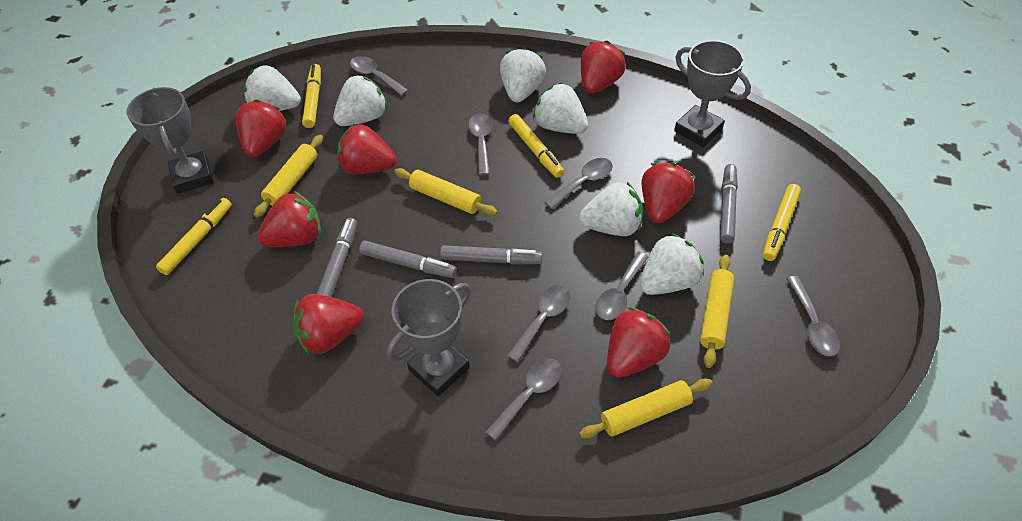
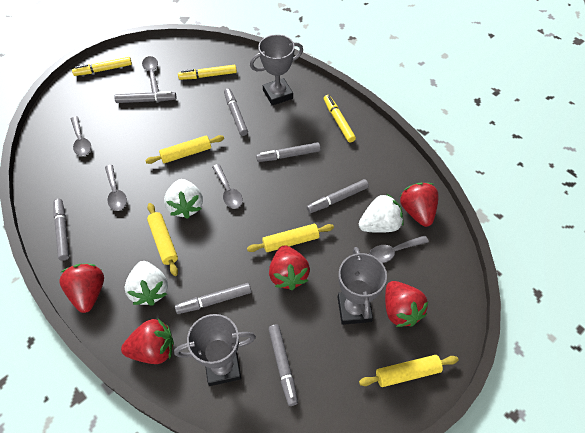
grey marker: 4 -> 7
grey spoon: 7 -> 5
red strawberry: 7 -> 5
white strawberry: 6 -> 3
yellow marker: 4 -> 3

